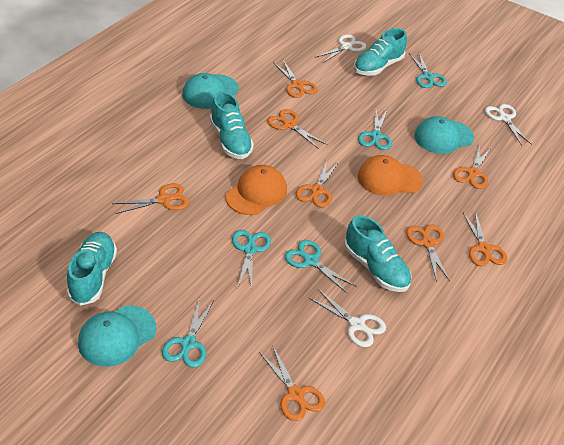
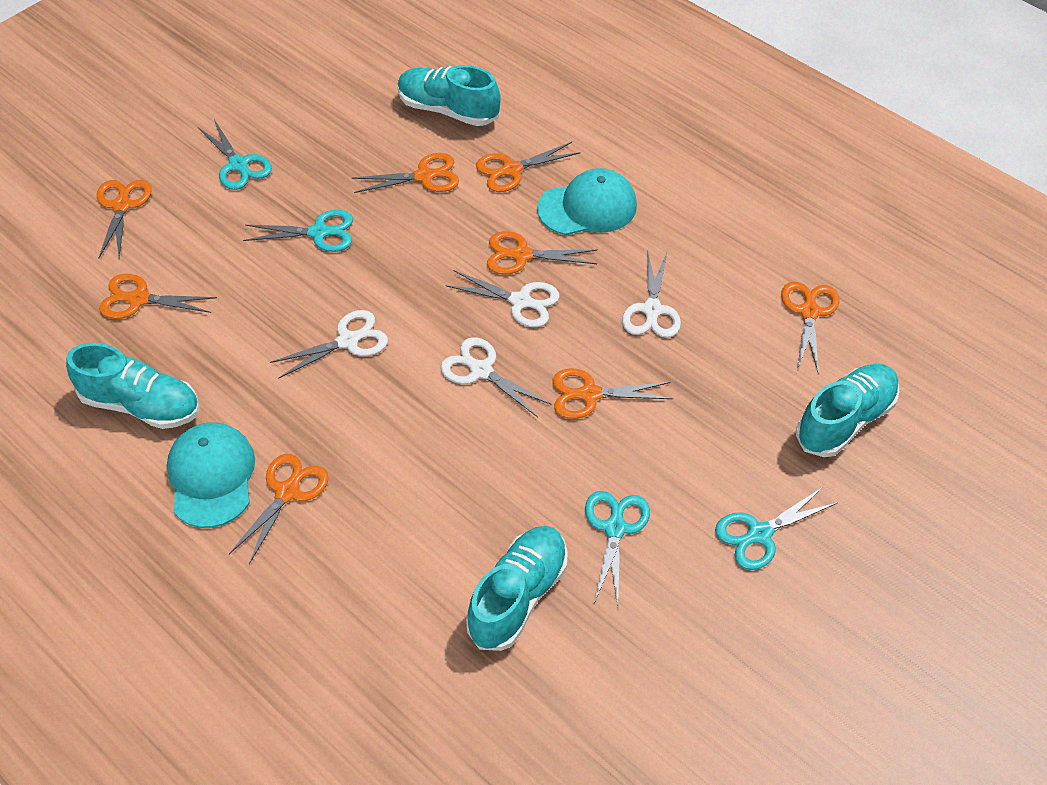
orange cap: 2 -> 0
turquoise cap: 3 -> 2
turquoise scissors: 5 -> 4
white scissors: 3 -> 4

